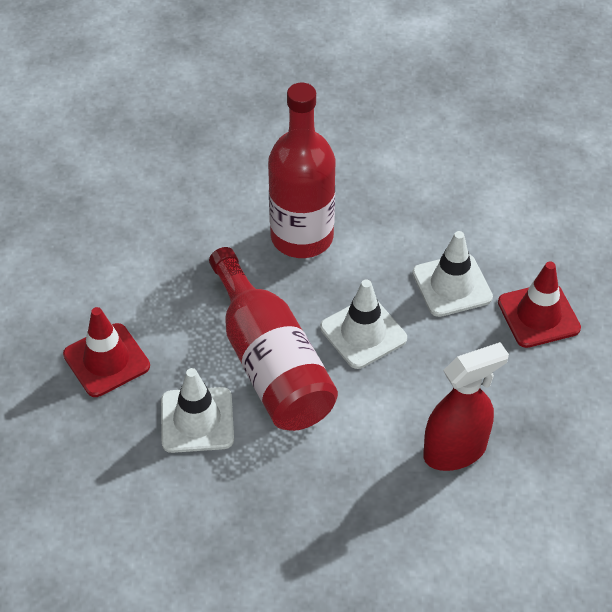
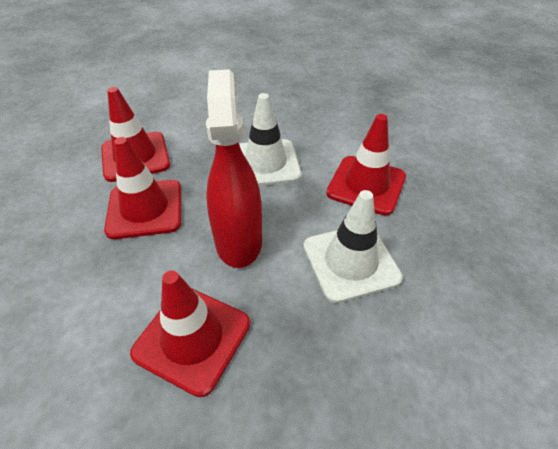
red bottle: 2 -> 0
red traffic cone: 2 -> 4
white traffic cone: 3 -> 2

